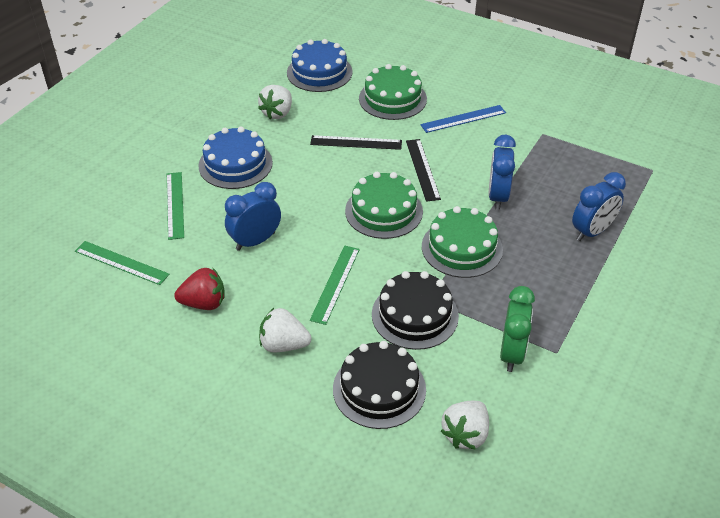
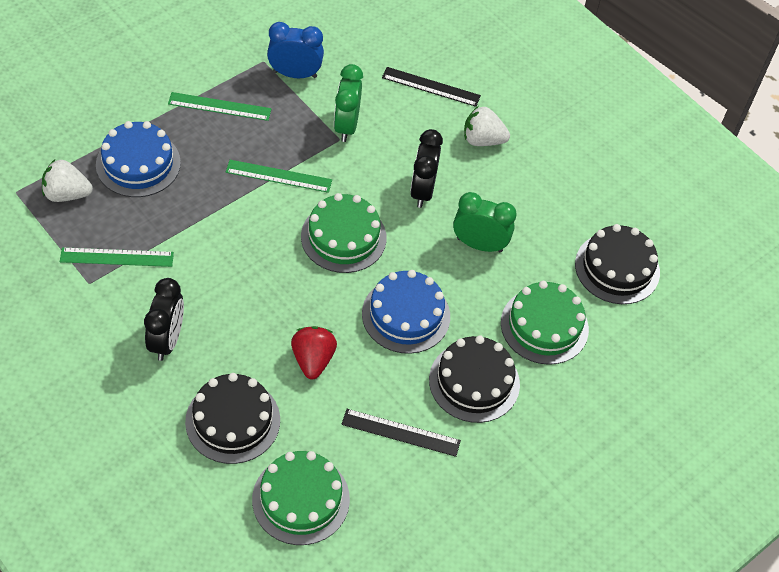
black cake: 2 -> 3
black clock: 0 -> 2
blue clock: 3 -> 1
blue ruler: 1 -> 0
green clock: 1 -> 2
white strawberry: 3 -> 2

